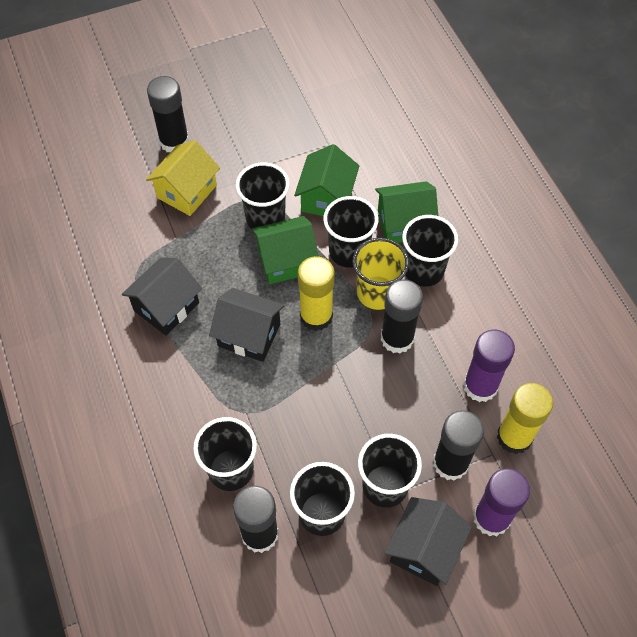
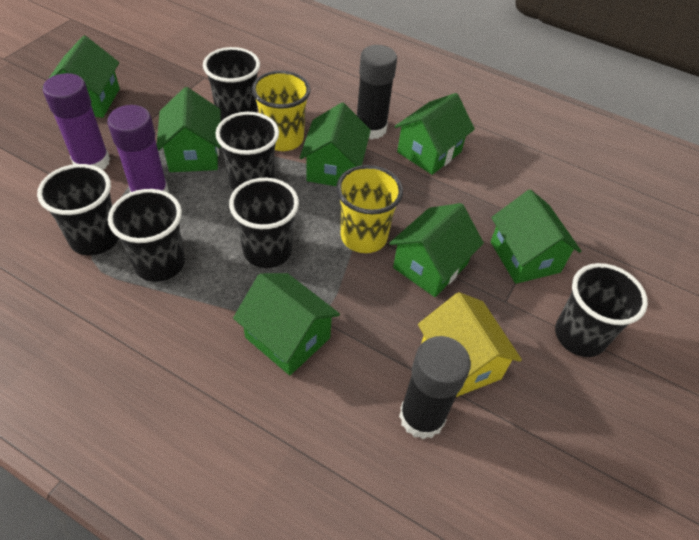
black glue stick: 4 -> 2
black house: 3 -> 0
green house: 3 -> 7
yellow cup: 1 -> 2
yellow glue stick: 2 -> 0

